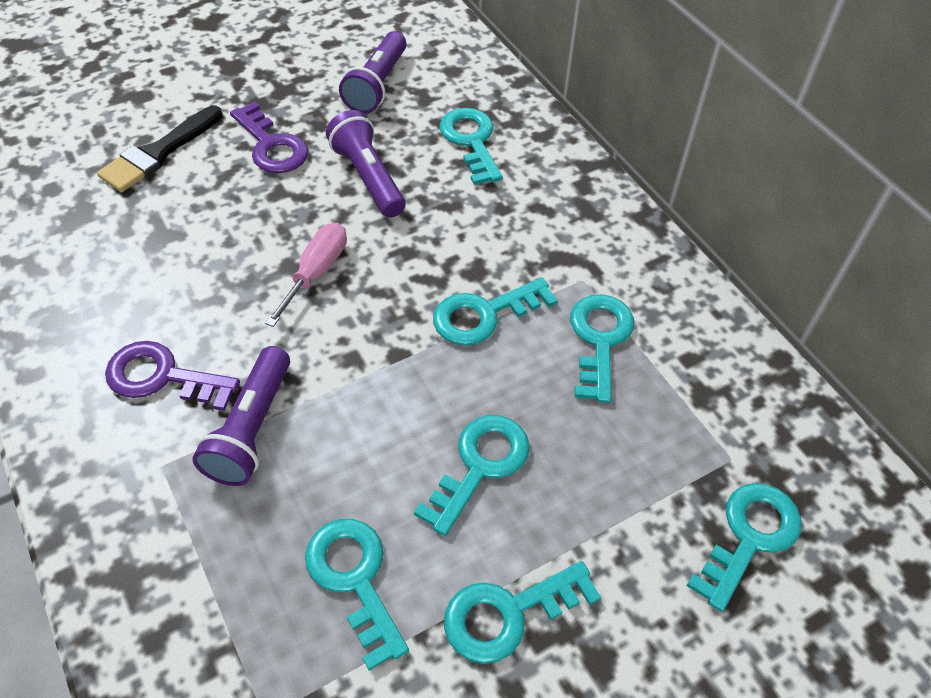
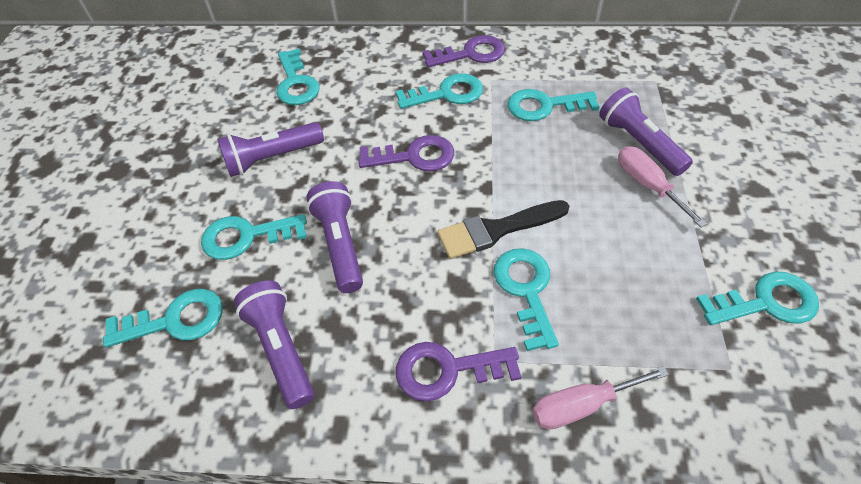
pink screwdriver: 1 -> 2
purple flashlight: 3 -> 4
purple key: 2 -> 3

